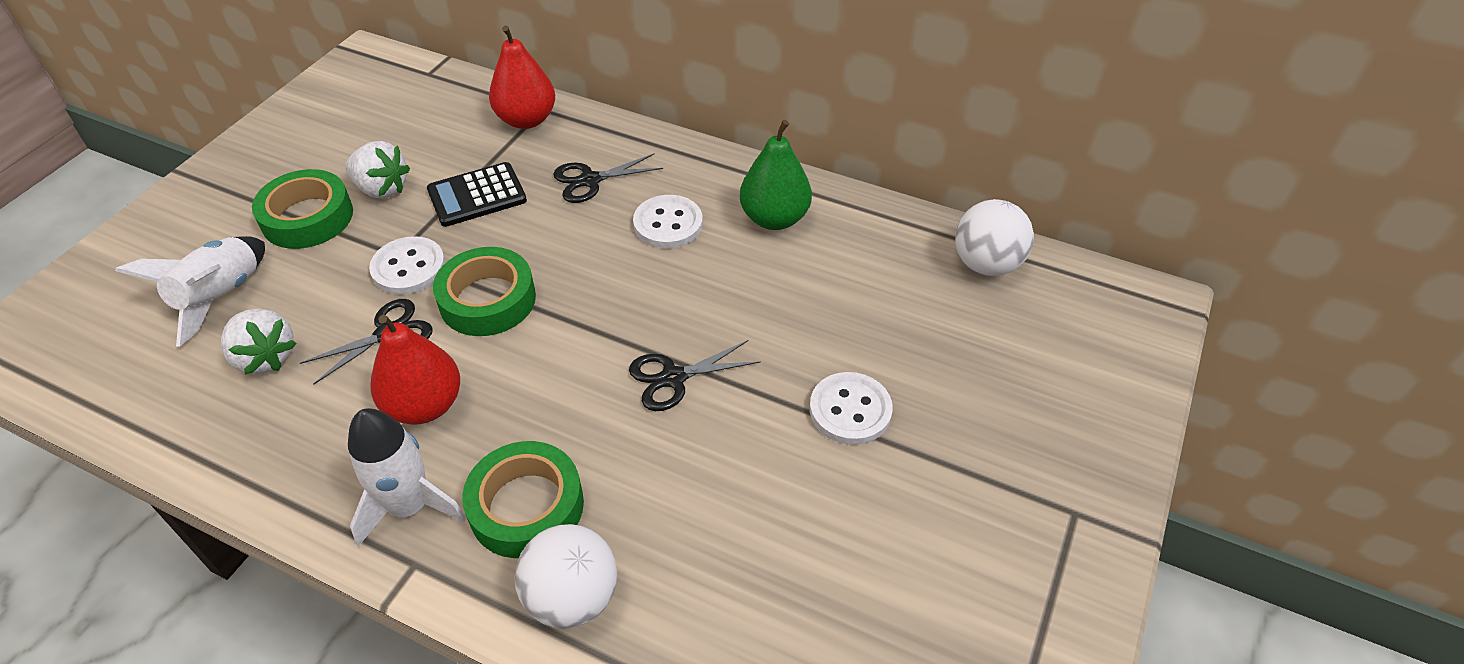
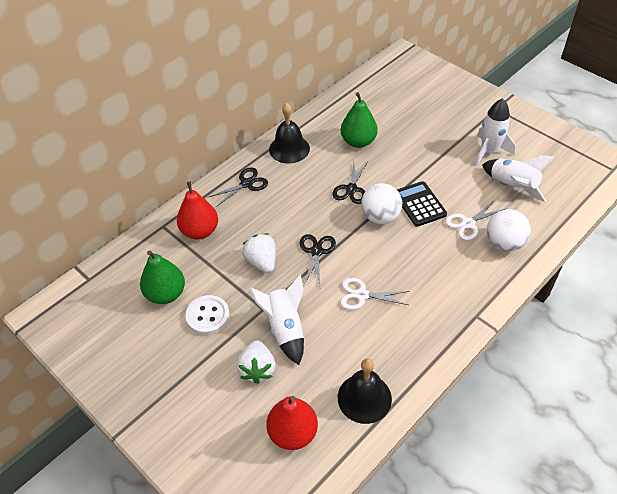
black bell: 0 -> 2
green pear: 1 -> 2
green tape: 3 -> 0
white button: 3 -> 1
white rocket: 2 -> 3
white scissors: 0 -> 2

